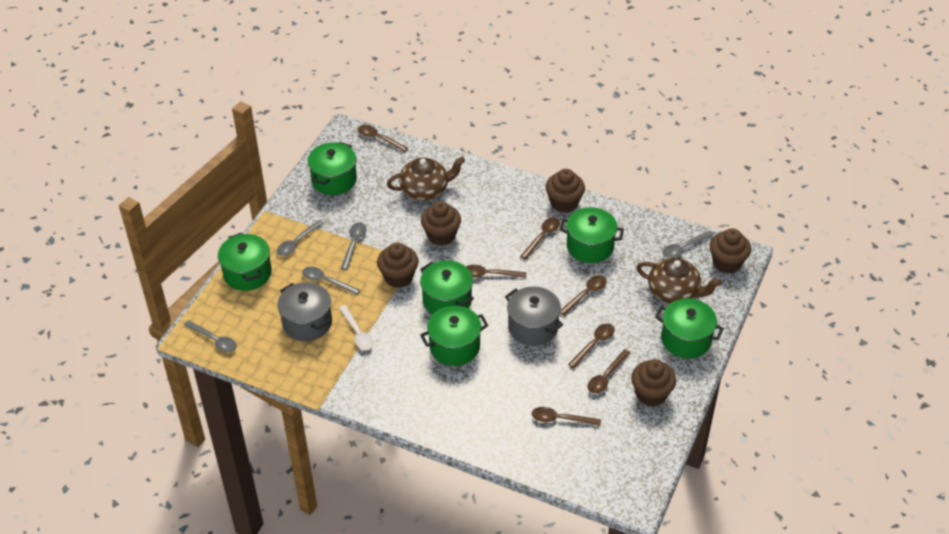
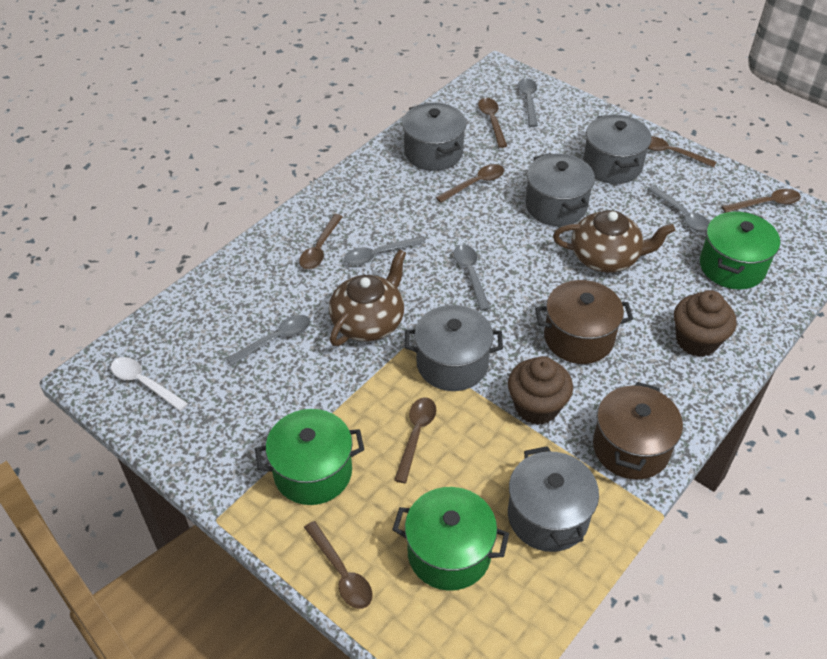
brown cupcake: 5 -> 2
brown pot: 0 -> 2
green pot: 6 -> 3
grey pot: 2 -> 5

